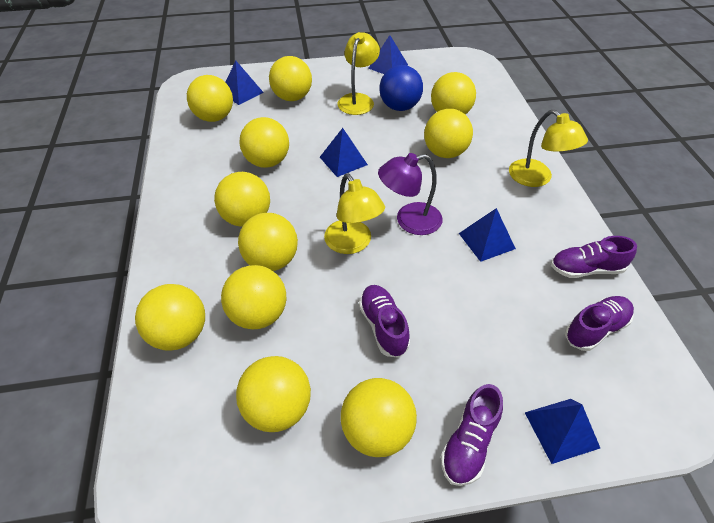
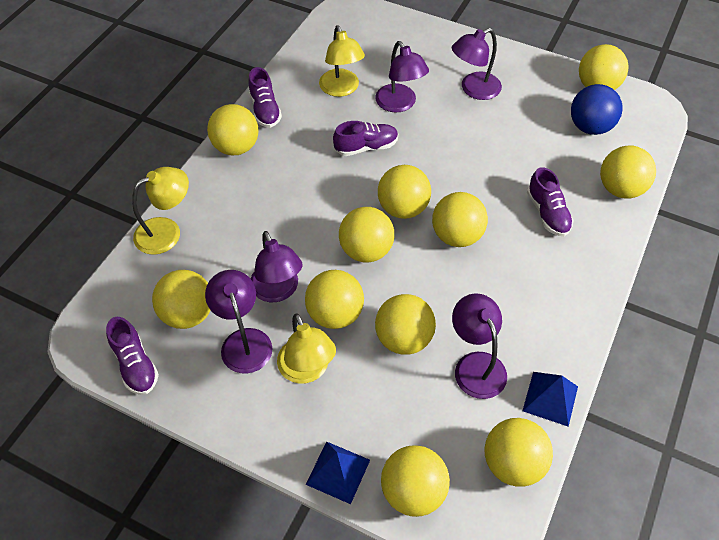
blue pyramid: 5 -> 2
purple lamp: 1 -> 5

